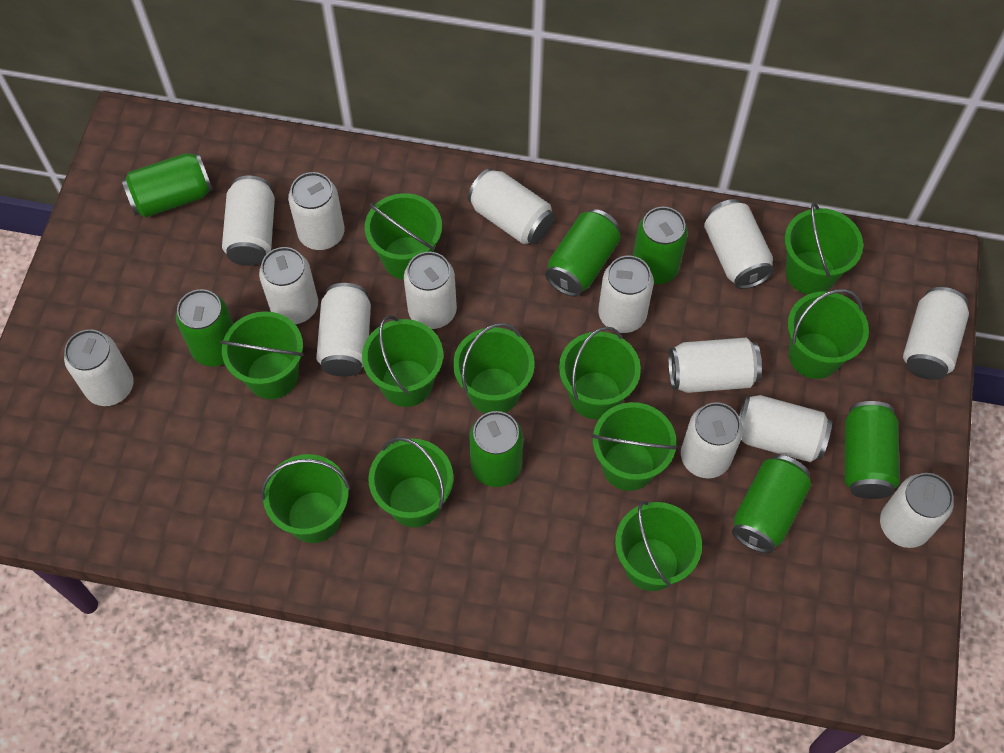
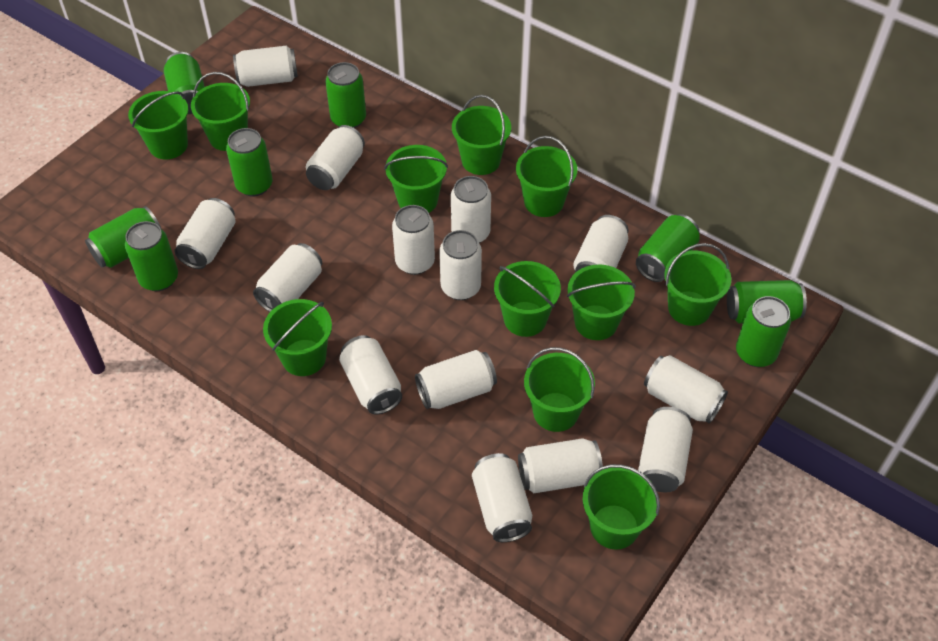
green can: 7 -> 8

